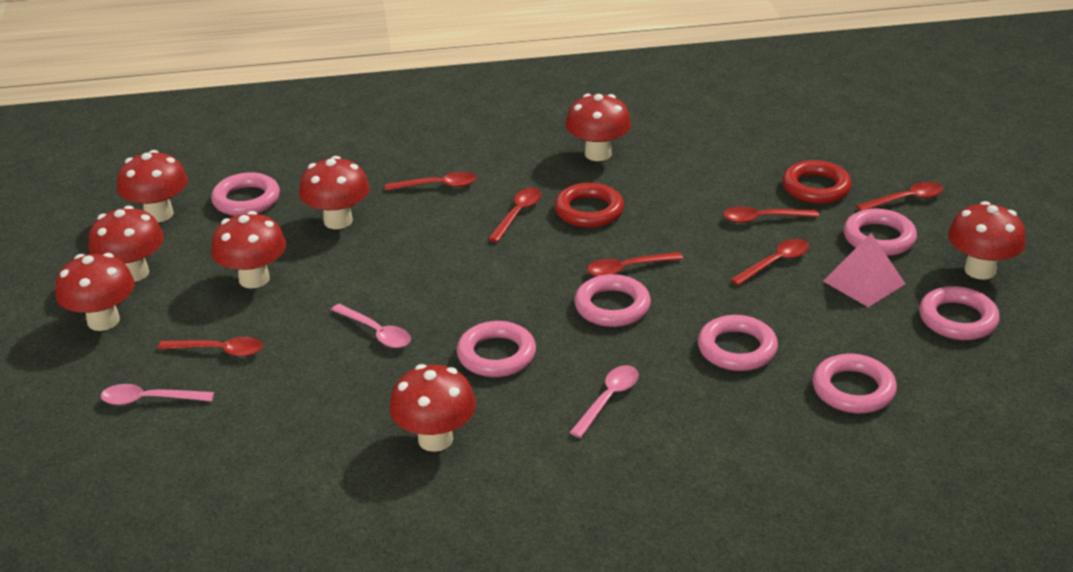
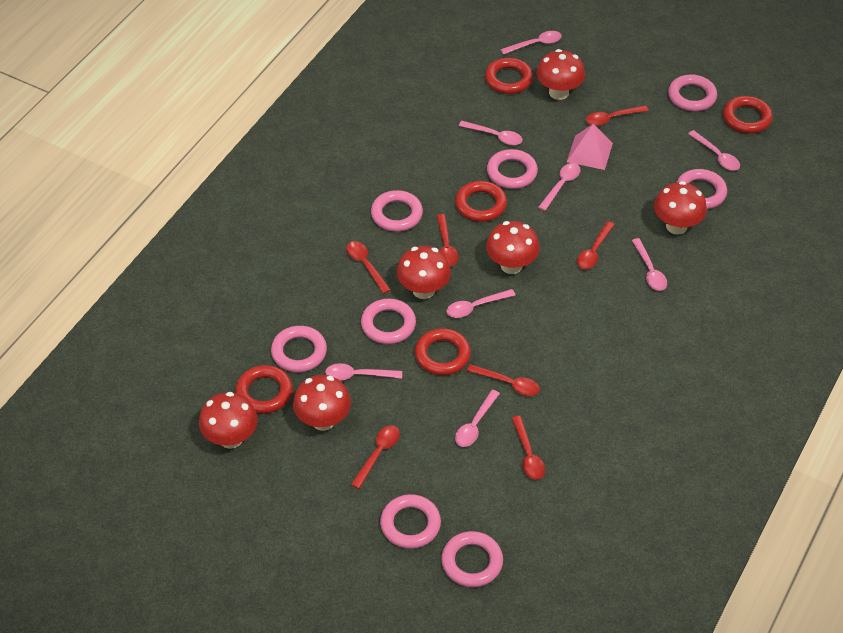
pink ring: 7 -> 8
pink spoon: 3 -> 8
red mushroom: 8 -> 6
red ring: 2 -> 5

